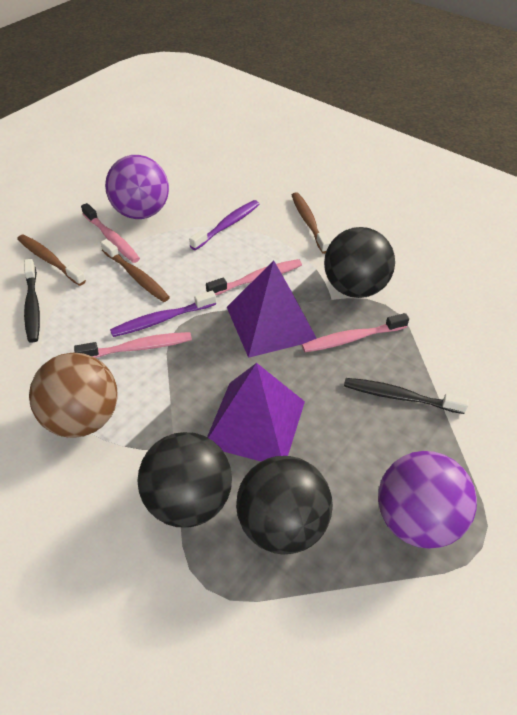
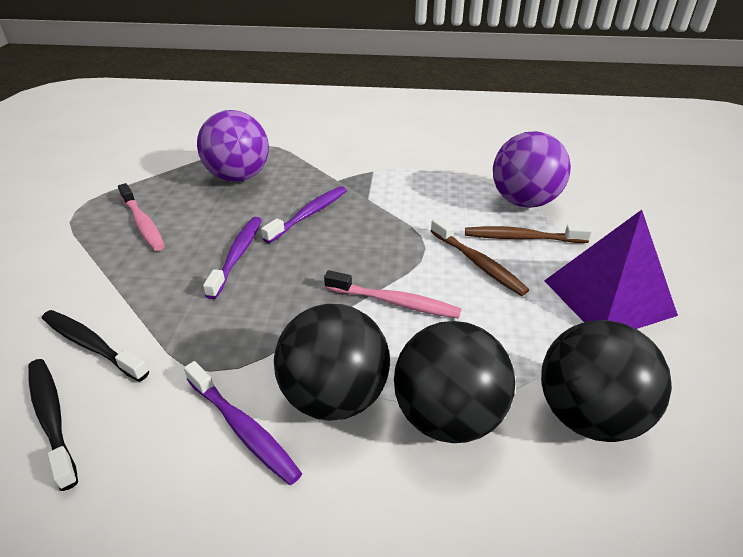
brown ball: 1 -> 0
brown toothbrush: 3 -> 2
pink toothbrush: 4 -> 2
purple pyramid: 2 -> 1
purple toothbrush: 2 -> 3

